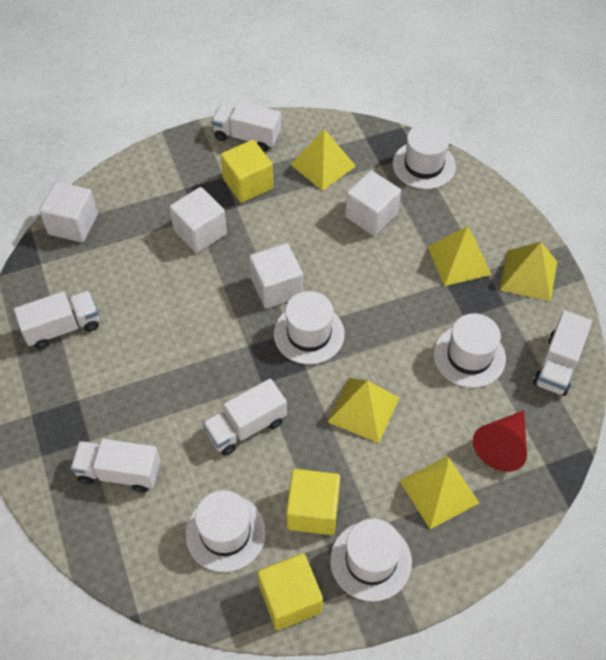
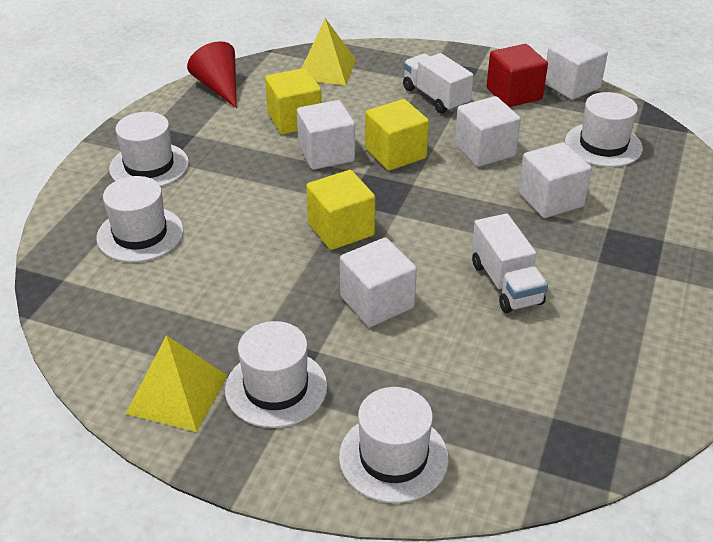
red cube: 0 -> 1
white cube: 4 -> 5
white truck: 5 -> 2
yellow pyramid: 5 -> 2

